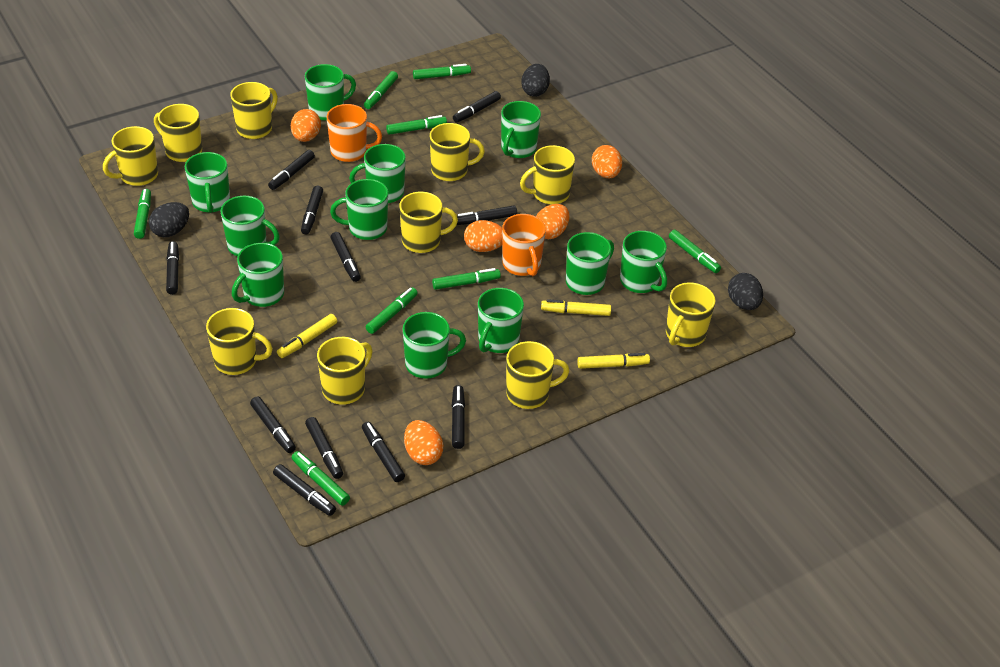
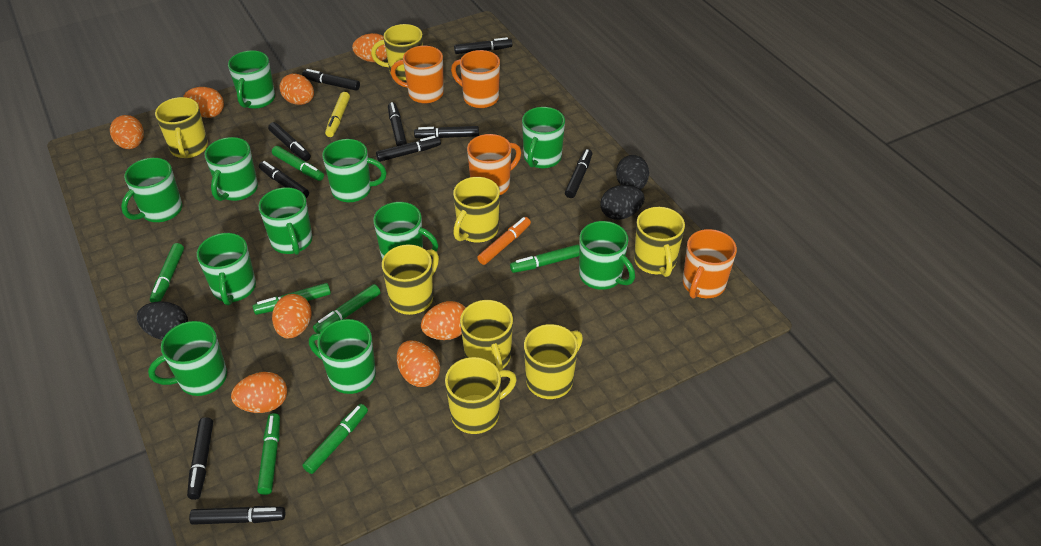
black marker: 11 -> 10
green marker: 8 -> 7
orange egg: 5 -> 8
orange marker: 0 -> 1
orange mug: 2 -> 4
yellow marker: 3 -> 1
yellow mug: 10 -> 8

